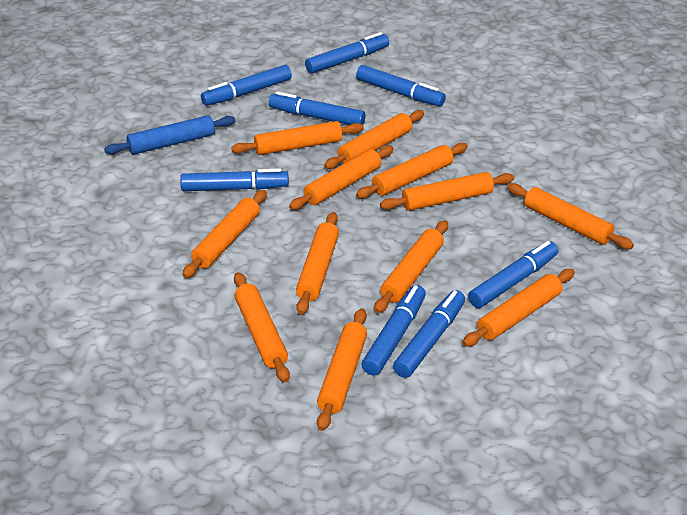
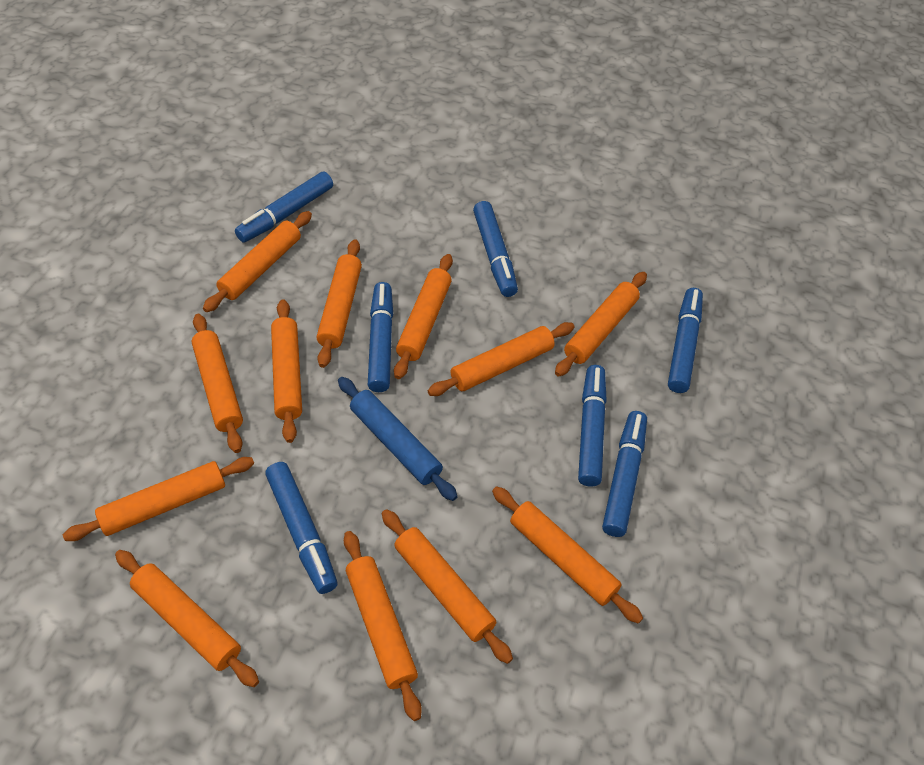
blue marker: 8 -> 7

